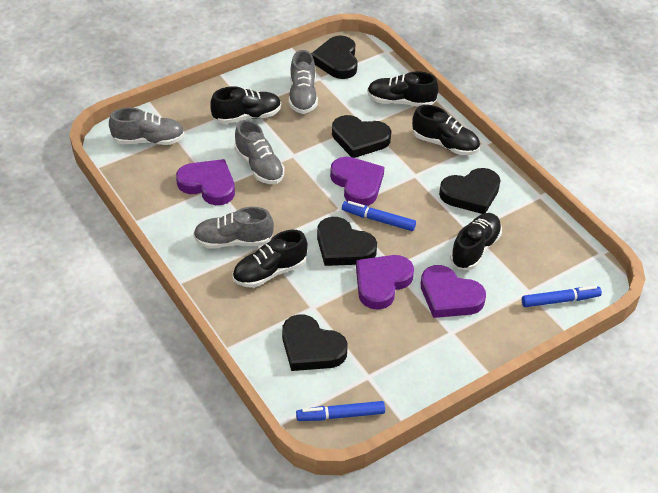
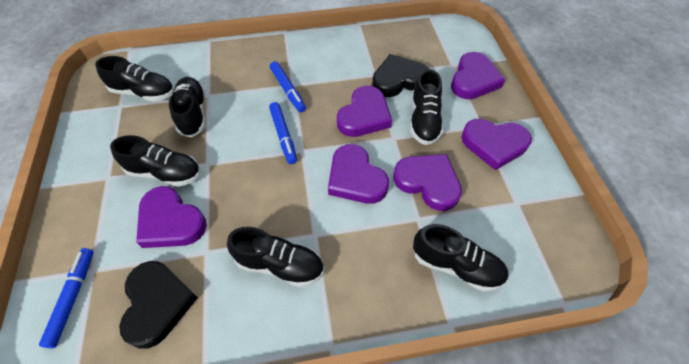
black heart: 5 -> 2
black shoe: 5 -> 6
grey shoe: 4 -> 0
purple heart: 4 -> 6

